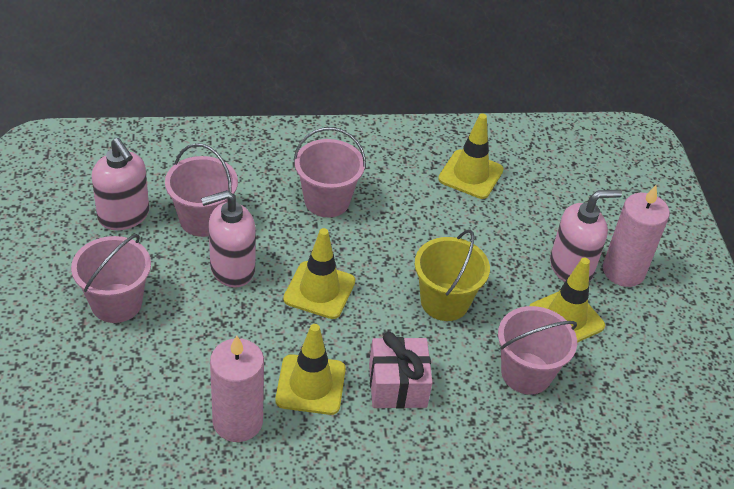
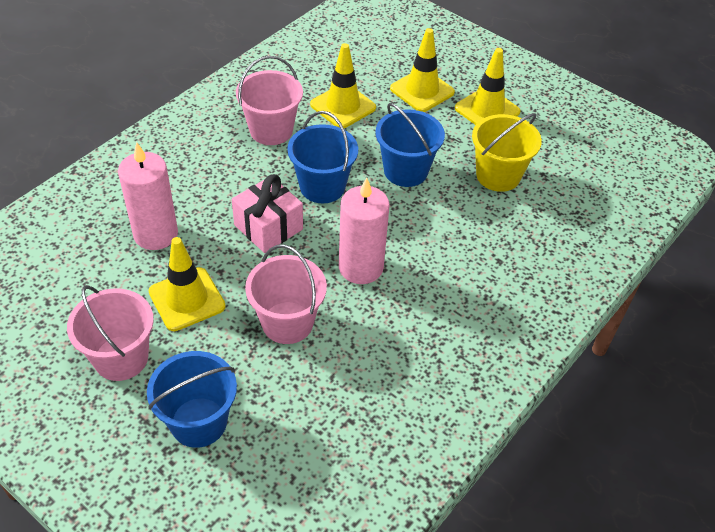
blue bucket: 0 -> 3
pink bucket: 4 -> 3
pink soap dispenser: 3 -> 0

